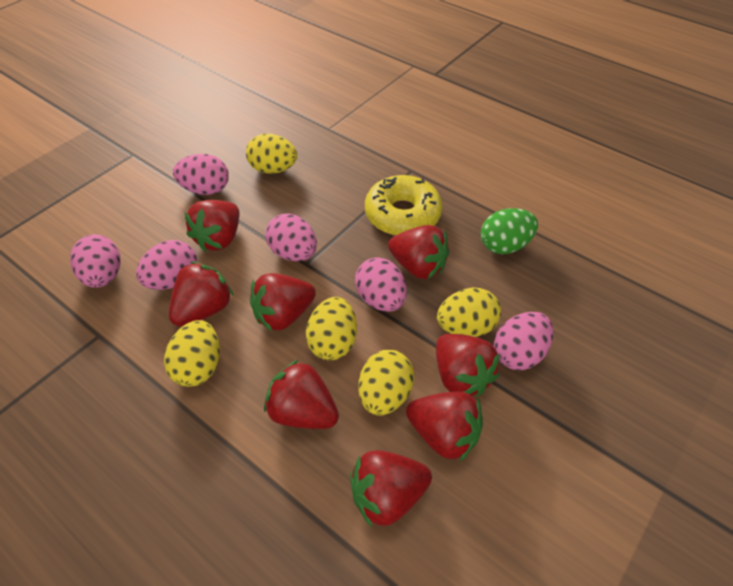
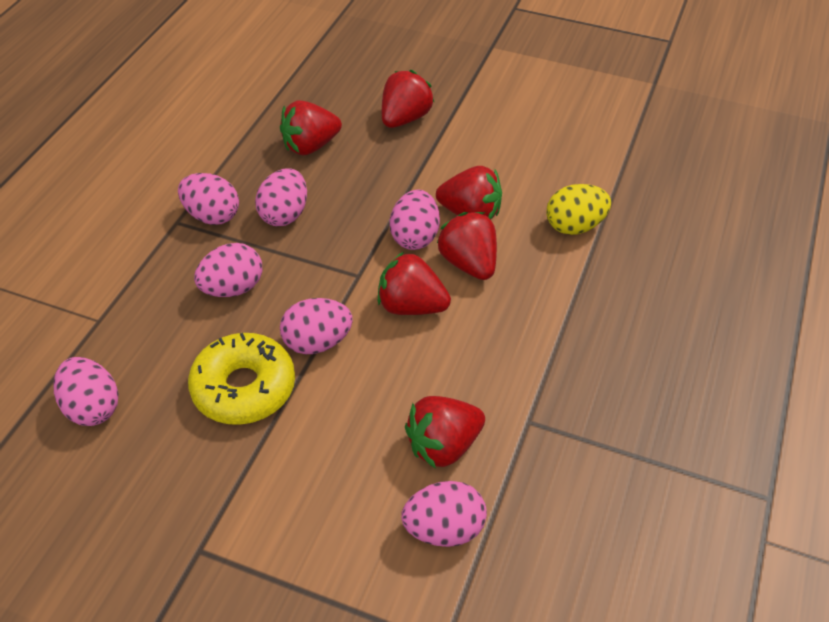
green egg: 1 -> 0
pink egg: 6 -> 7
red strawberry: 8 -> 6
yellow egg: 5 -> 1

